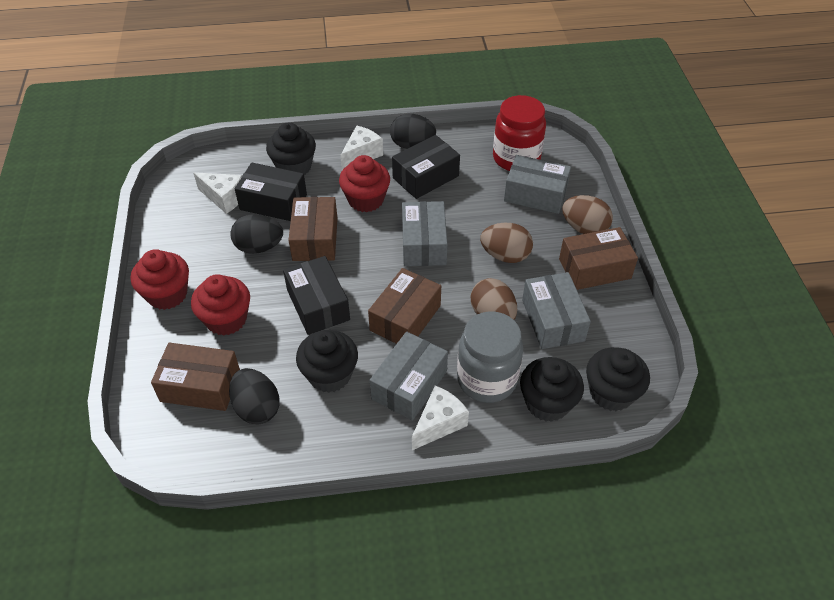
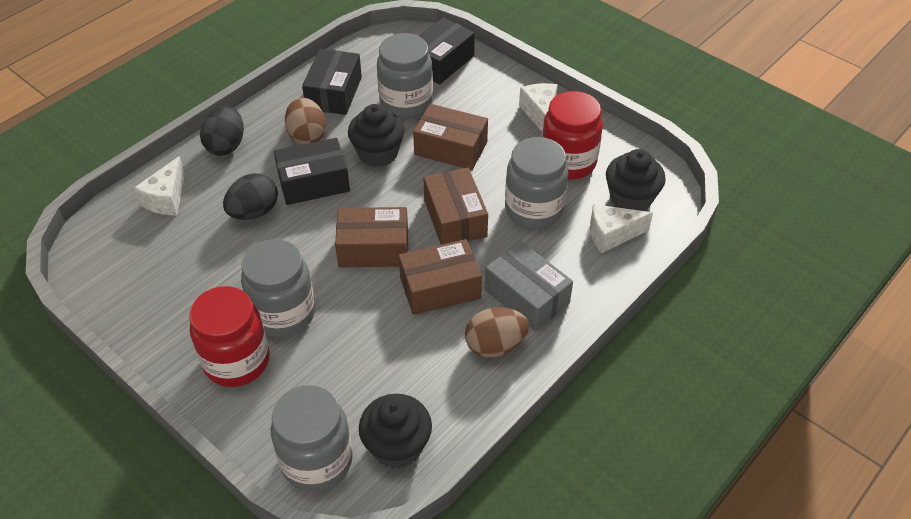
black cupcake: 4 -> 3
black egg: 3 -> 2
brown egg: 3 -> 2
grey box: 4 -> 1
grey jar: 1 -> 4
red cupcake: 3 -> 0
red jar: 1 -> 2

